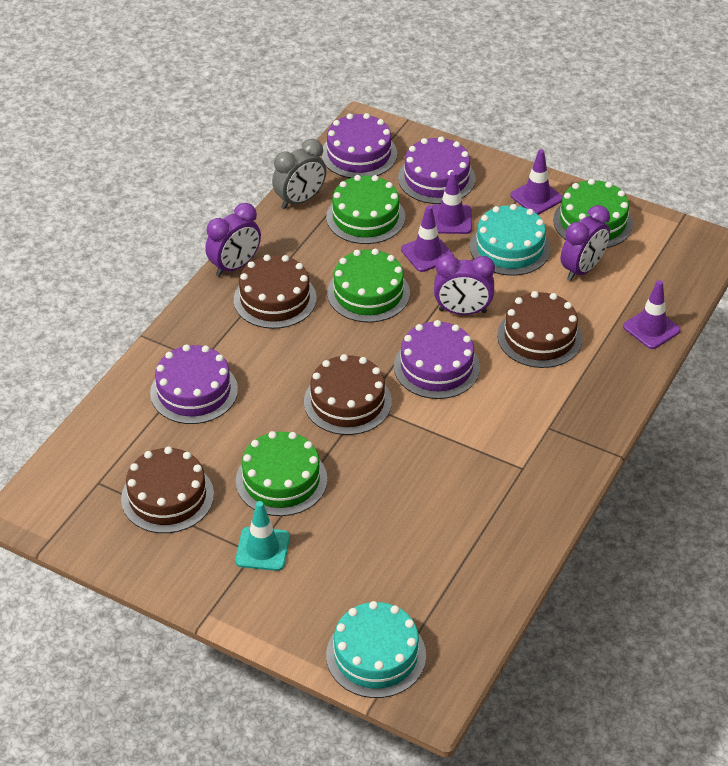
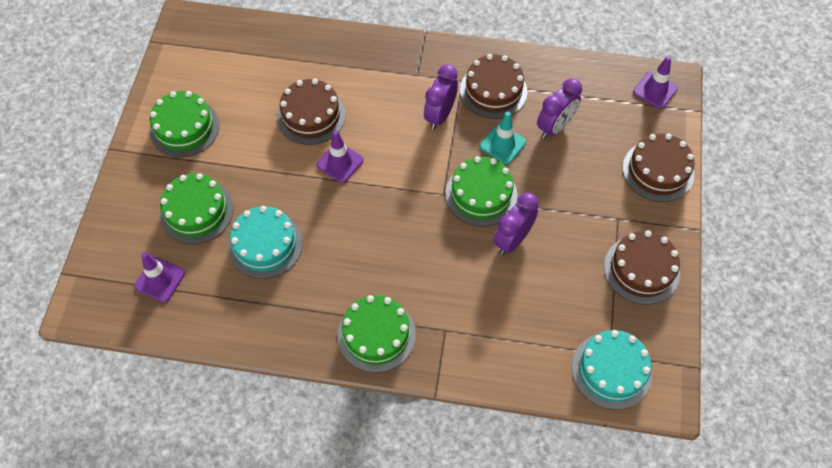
grey clock: 1 -> 0
purple cake: 4 -> 0
purple traffic cone: 4 -> 3

